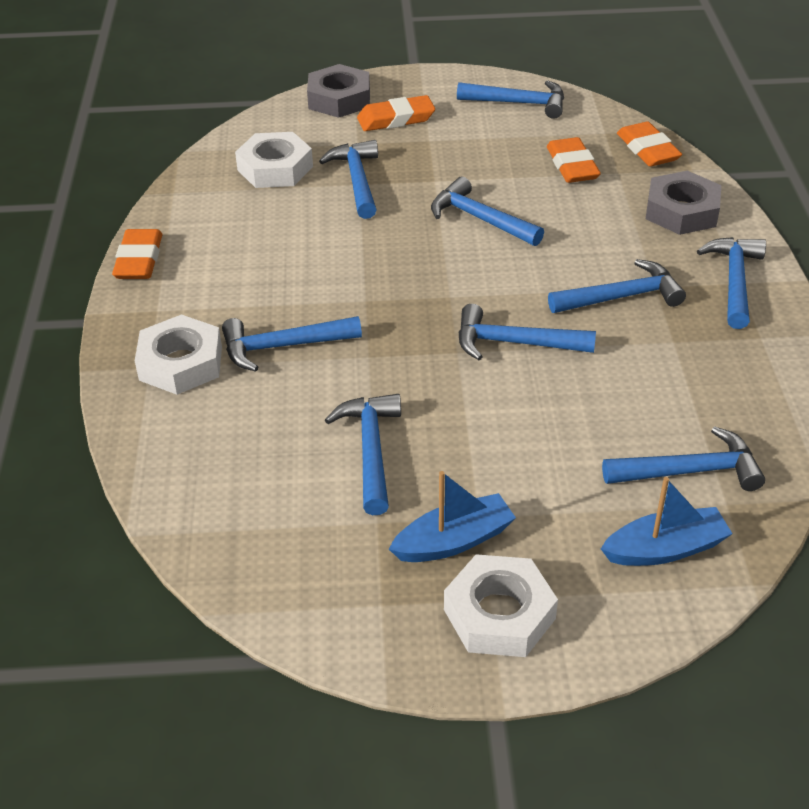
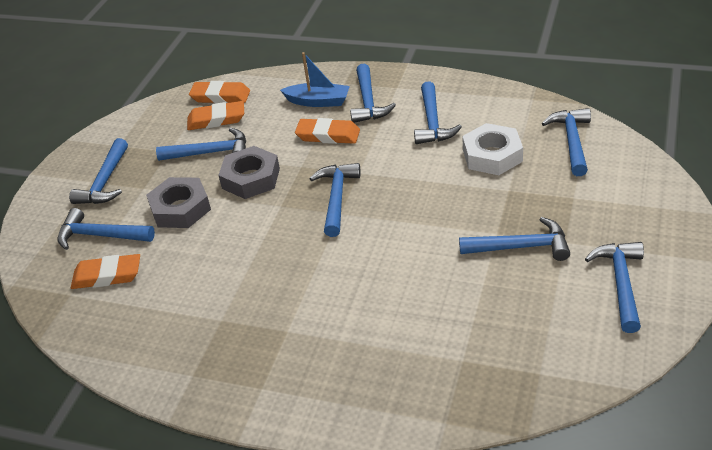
blue boat: 2 -> 1
white nut: 3 -> 1

